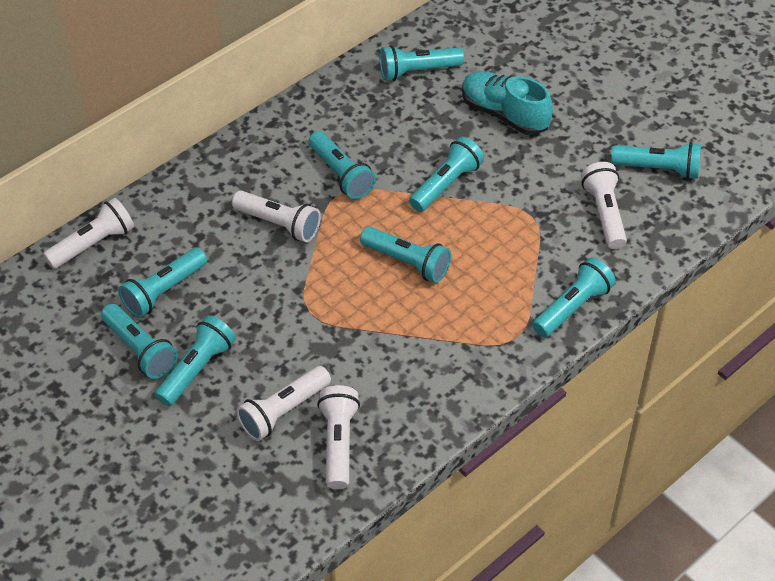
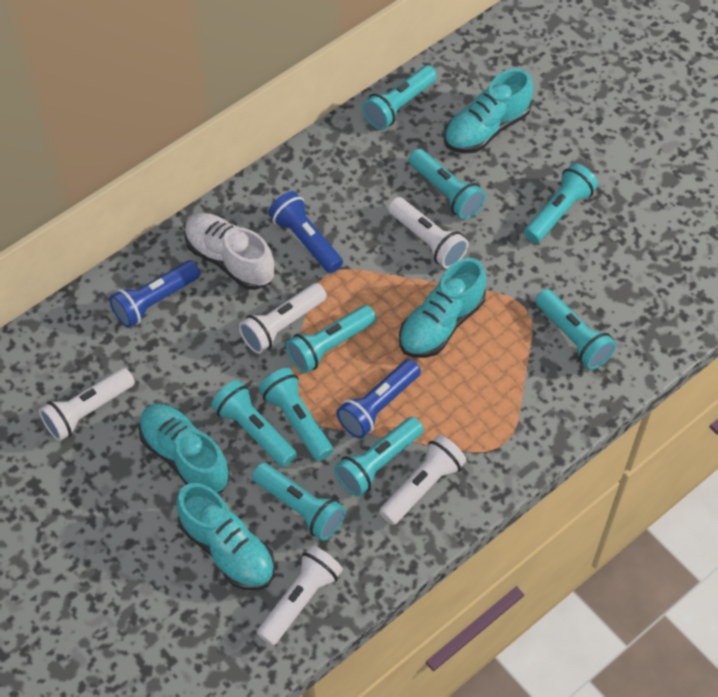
blue flashlight: 0 -> 3
turquoise shoe: 1 -> 4
white shoe: 0 -> 1

